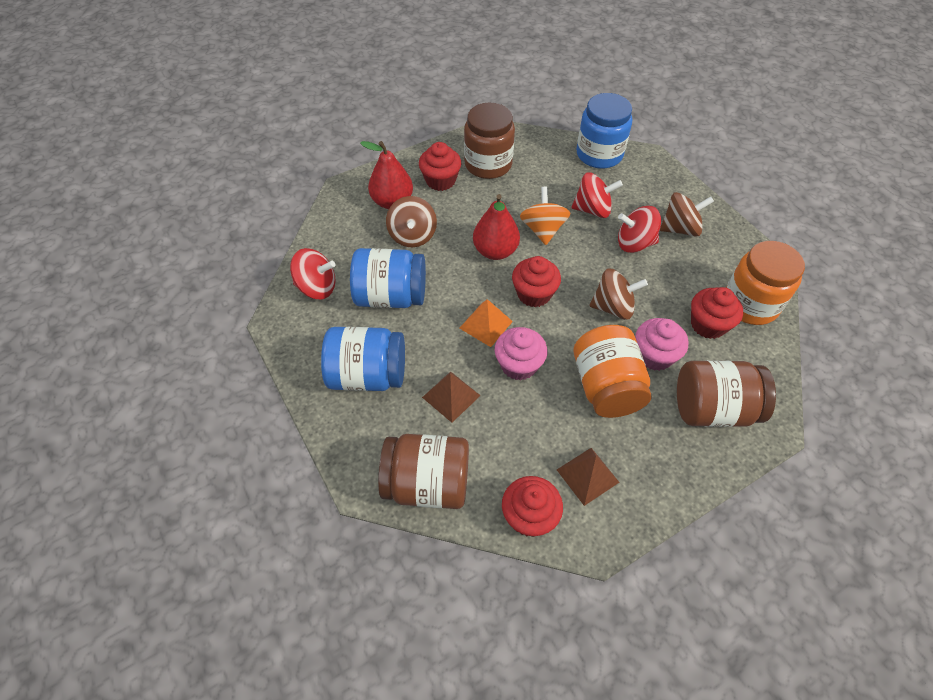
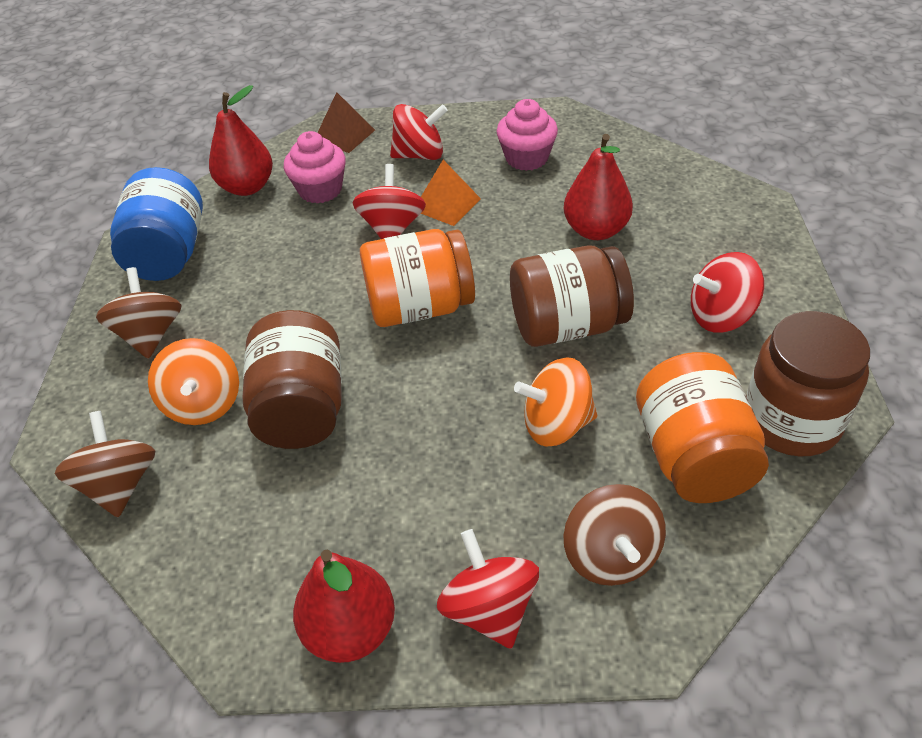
blue jar: 3 -> 1
brown pyramid: 2 -> 1
orange spinning top: 1 -> 2
red cupcake: 4 -> 0
red pear: 2 -> 3
red spinning top: 3 -> 4

